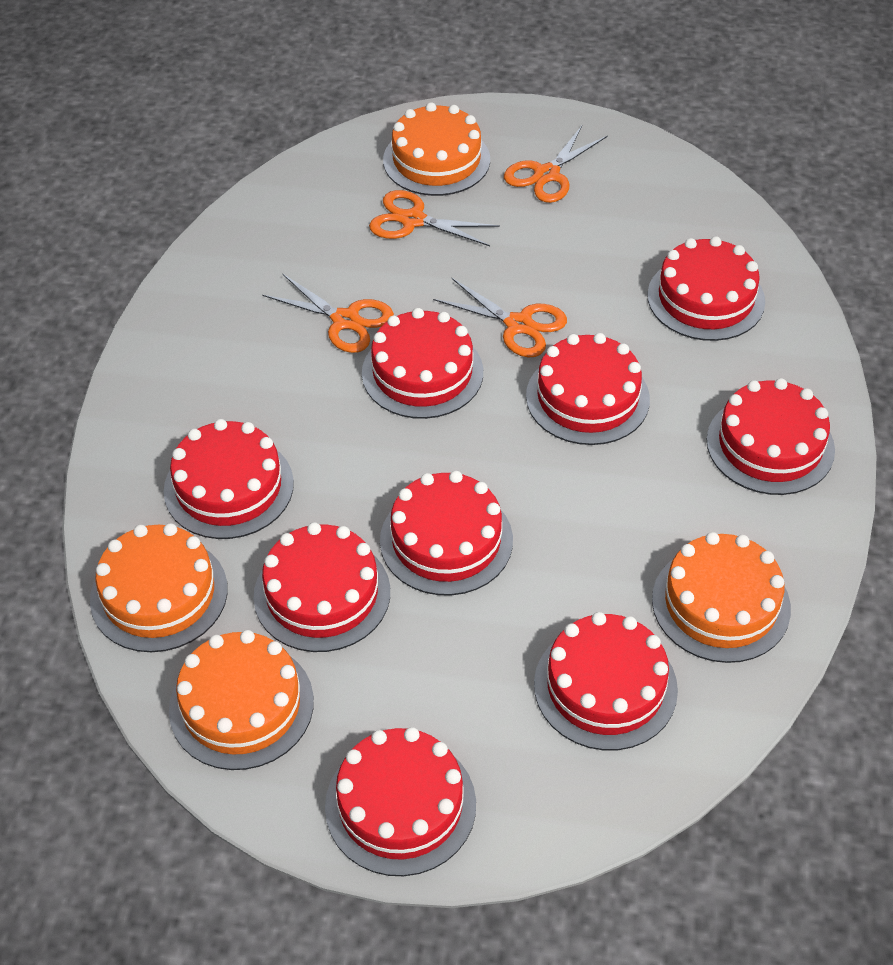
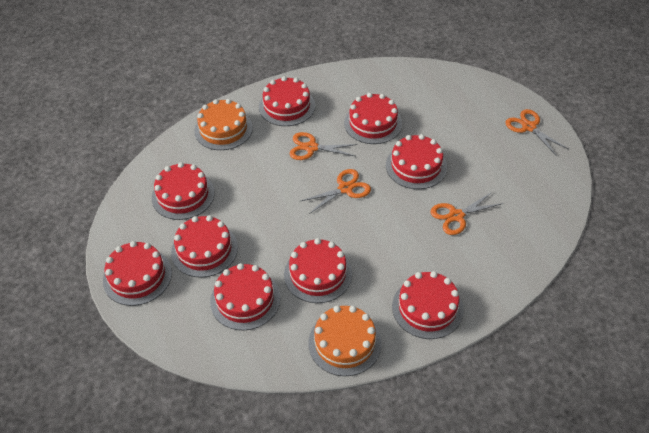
orange cake: 4 -> 2

